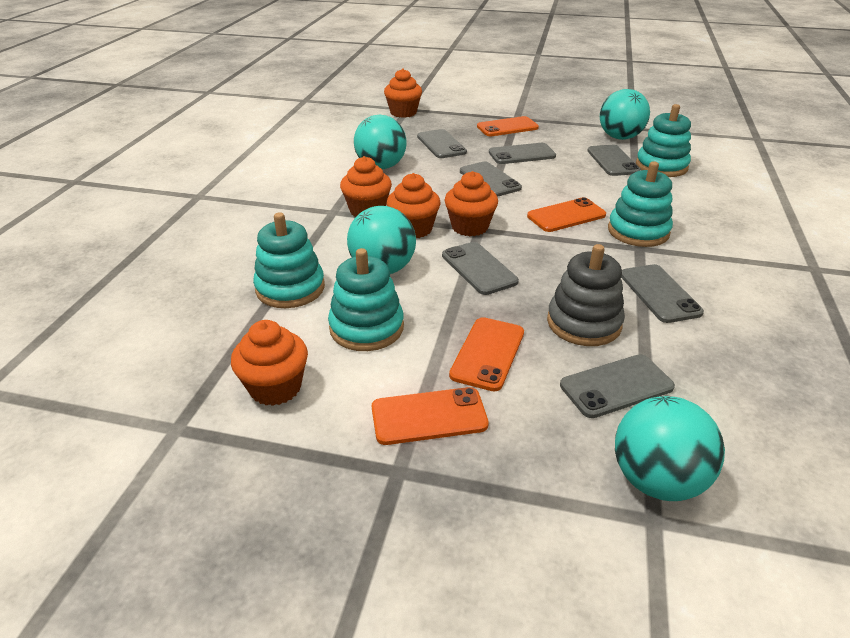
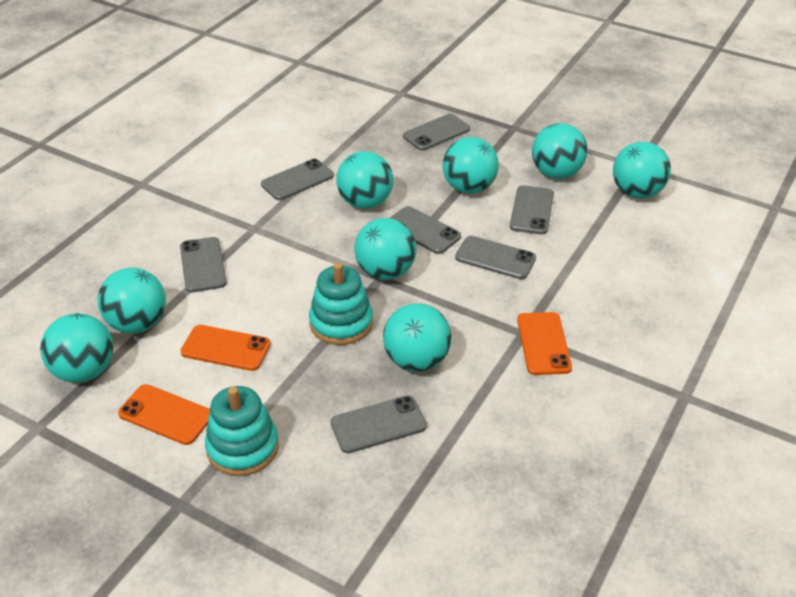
grey stacking toy: 1 -> 0
orange cupcake: 5 -> 0
orange phone: 4 -> 3
turquoise ball: 4 -> 8
turquoise stacking toy: 4 -> 2

